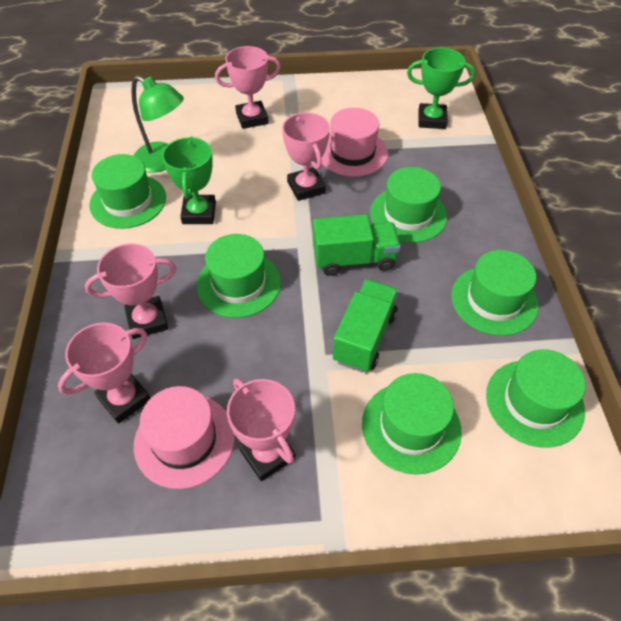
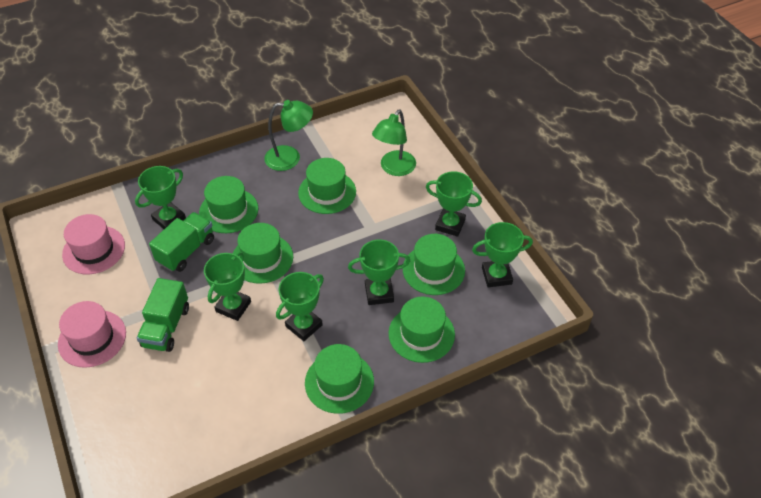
green lamp: 1 -> 2
green trophy: 2 -> 6
pink trophy: 5 -> 0

